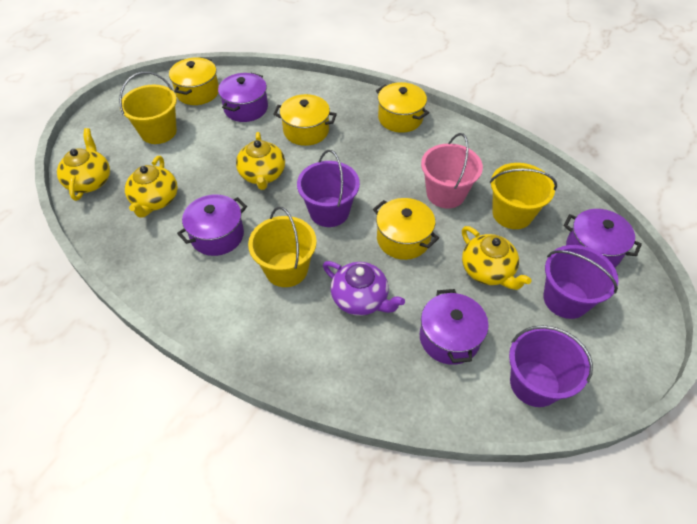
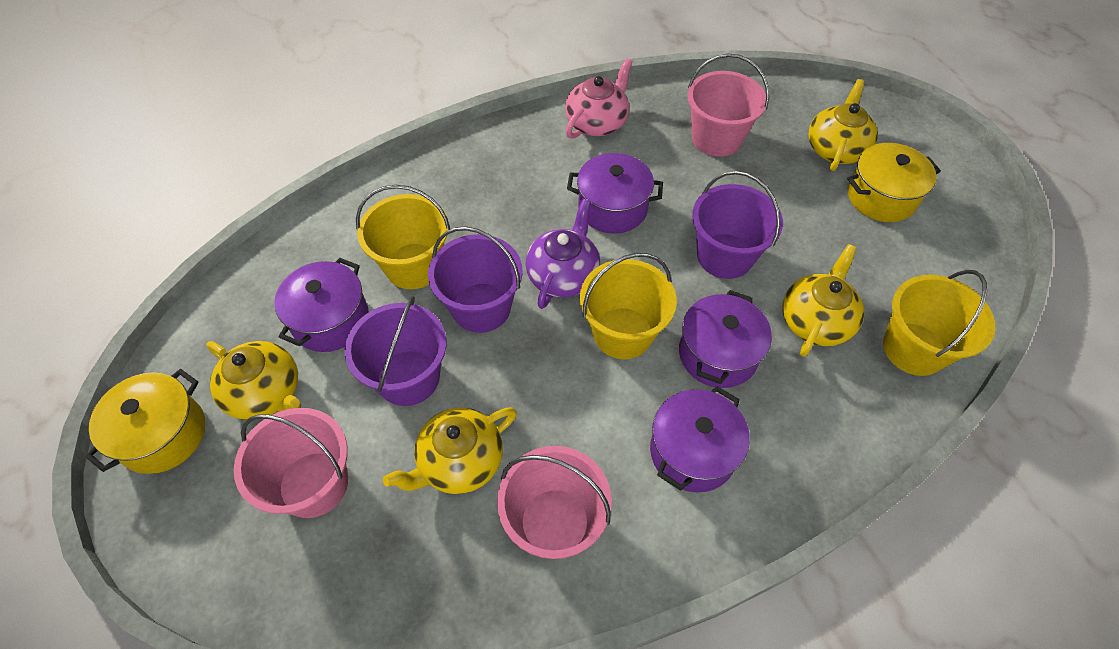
pink bucket: 1 -> 3
pink teapot: 0 -> 1
yellow pot: 4 -> 2

